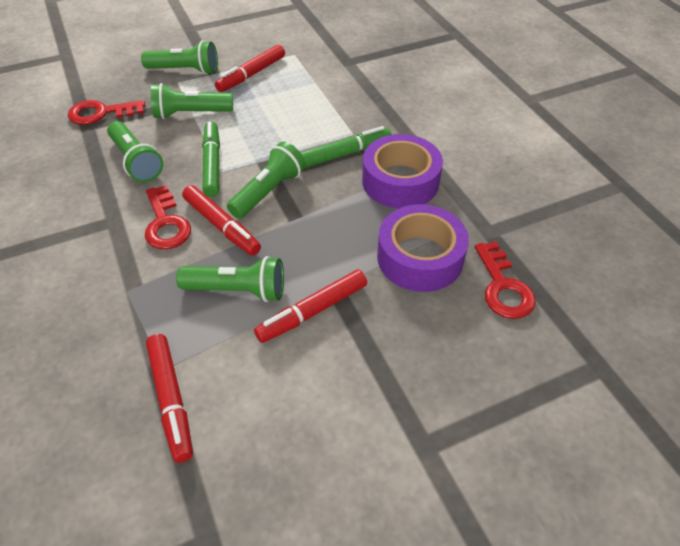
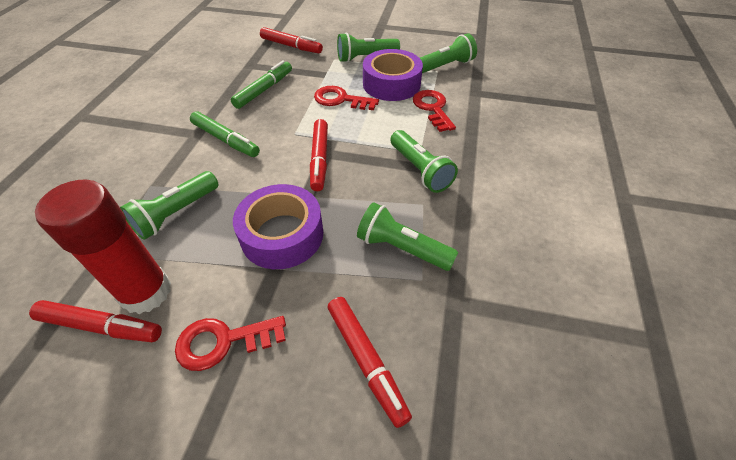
red glue stick: 0 -> 1

